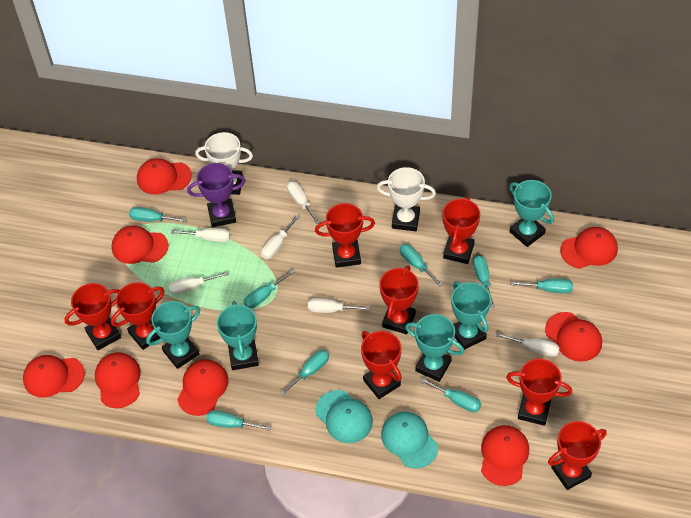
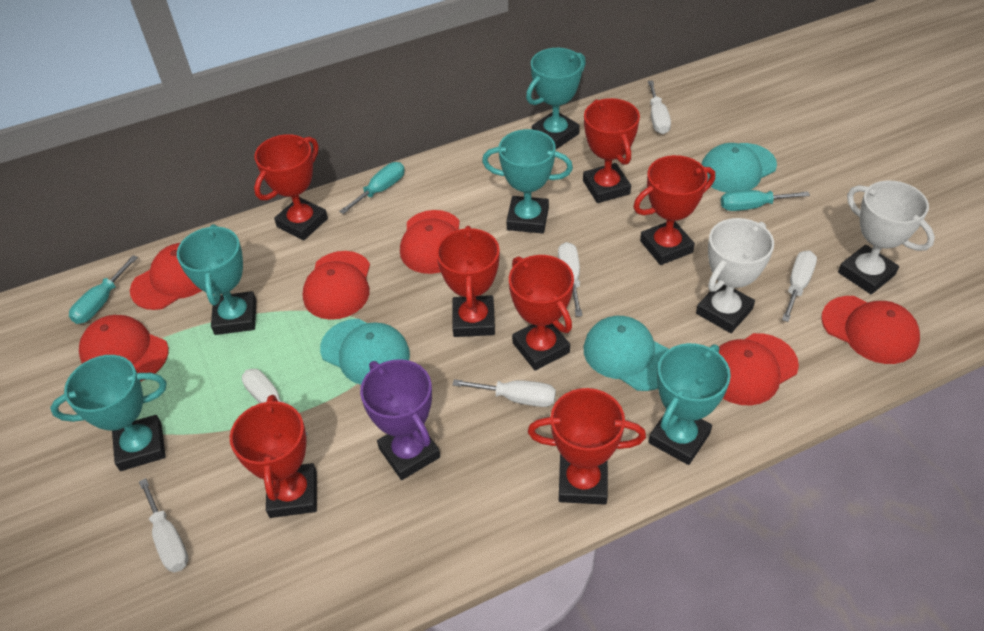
red cap: 8 -> 6
red trophy: 8 -> 7
turquoise cap: 2 -> 3
turquoise screwdriver: 8 -> 3

